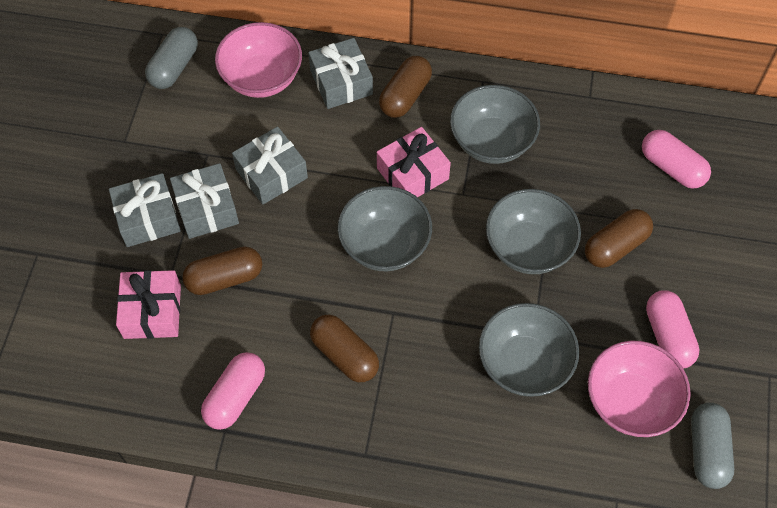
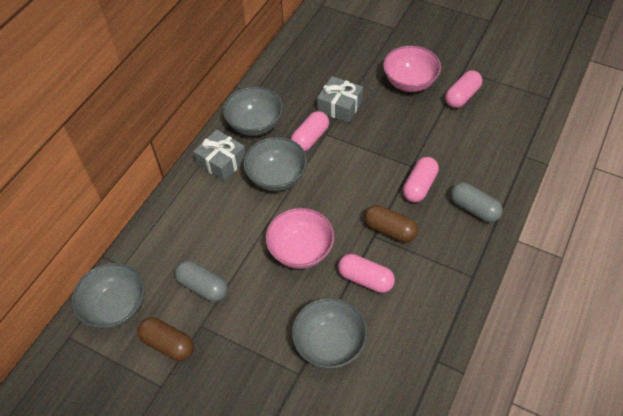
brown capsule: 4 -> 2
grey gift: 4 -> 2
pink capsule: 3 -> 4
pink gift: 2 -> 0

